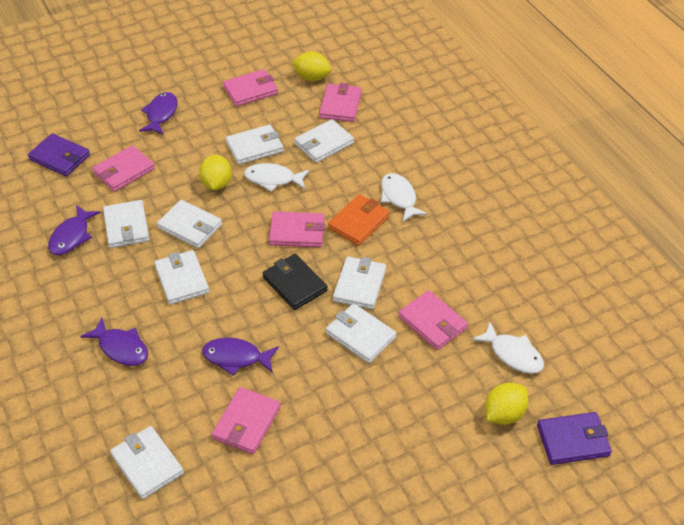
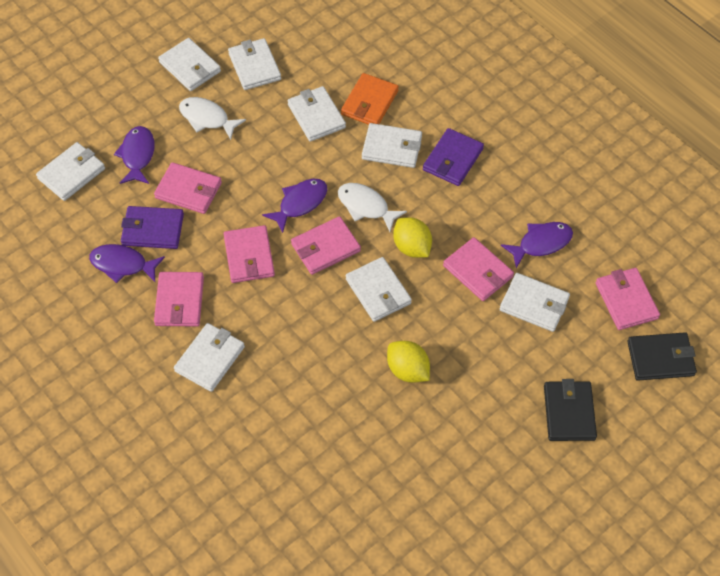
black wallet: 1 -> 2
white fish: 3 -> 2
yellow lemon: 3 -> 2

